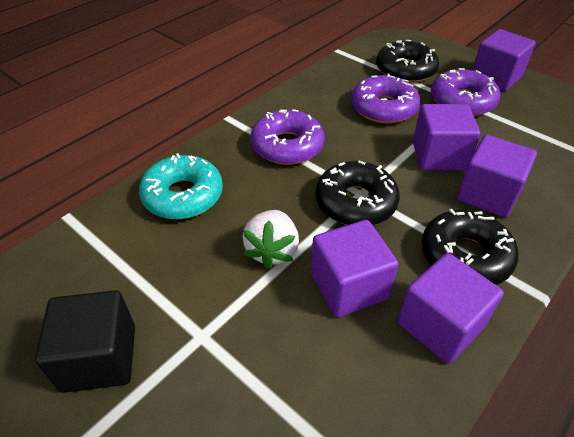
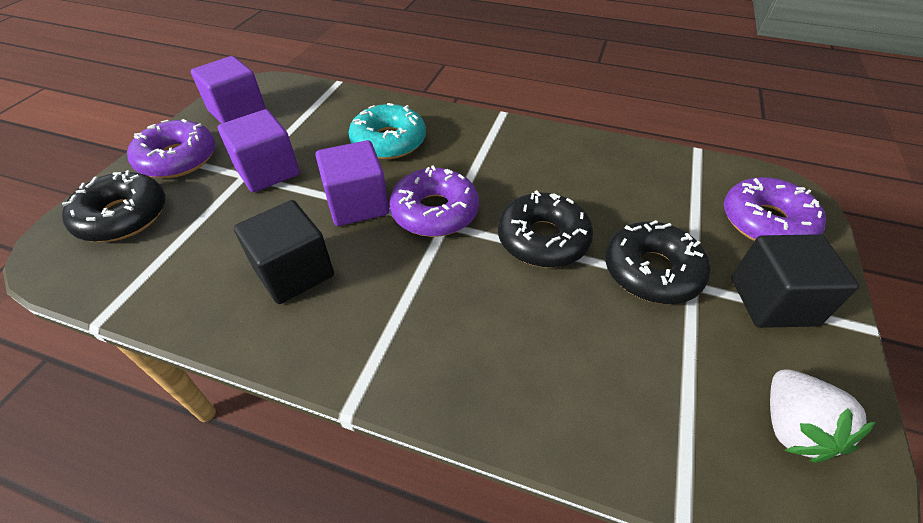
black cube: 1 -> 2
purple cube: 5 -> 3

